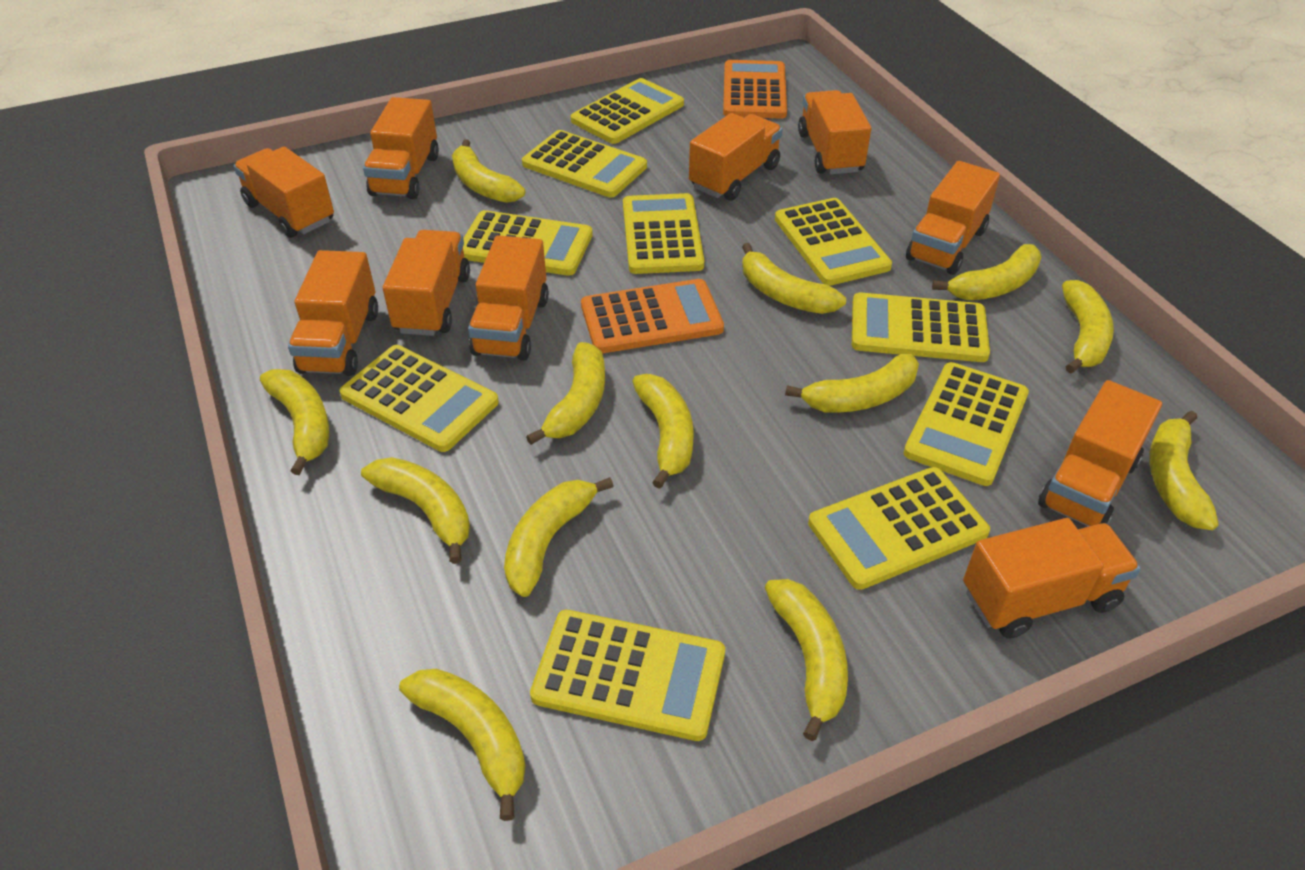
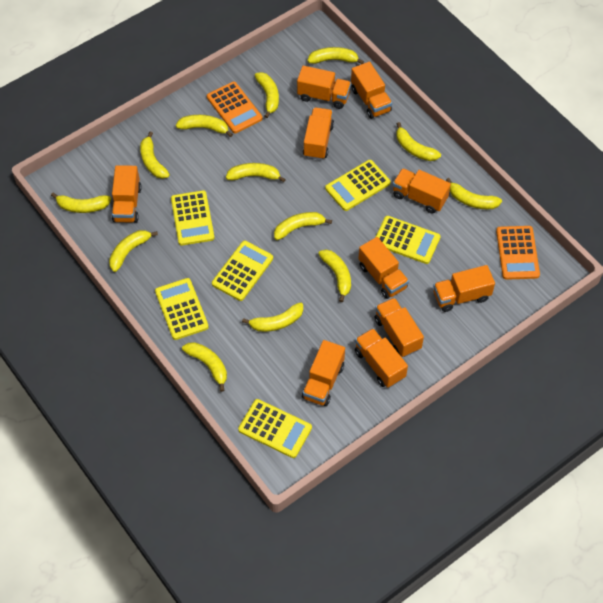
yellow calculator: 10 -> 6

